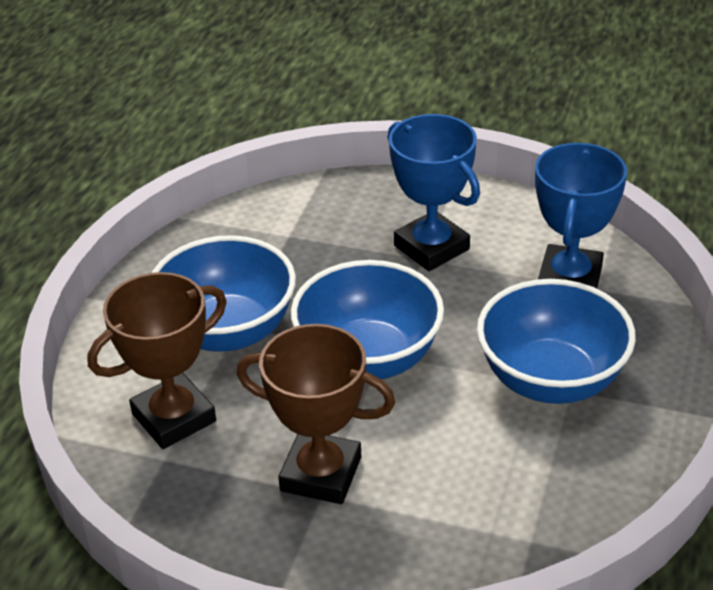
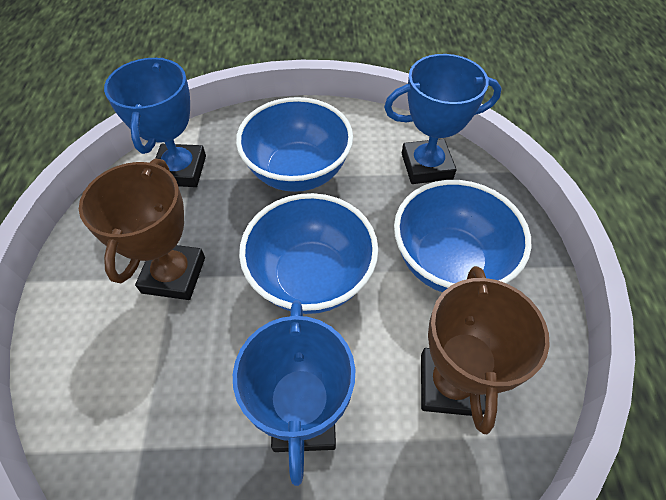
blue trophy: 2 -> 3

